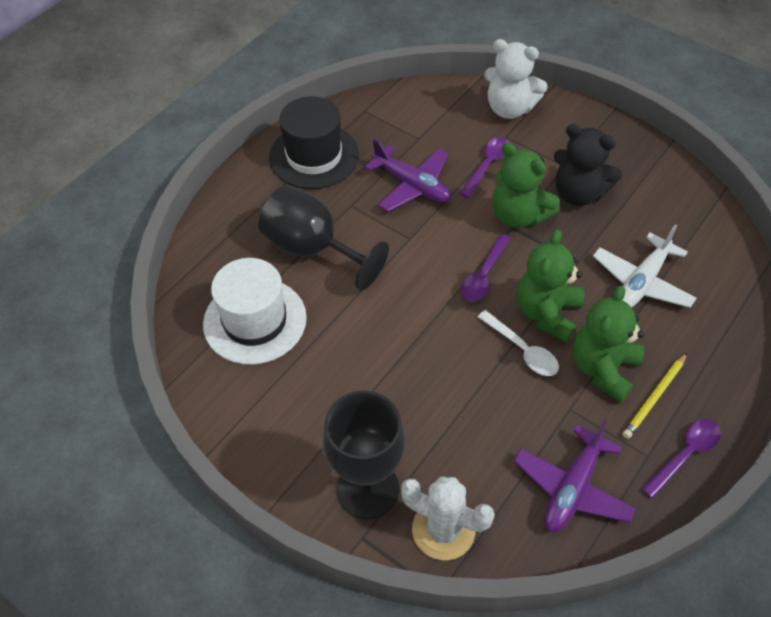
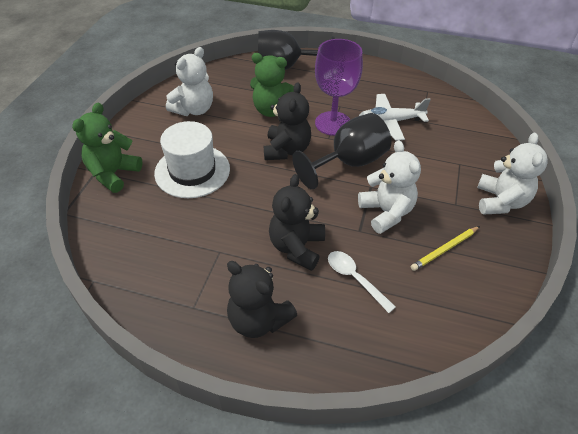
black hat: 1 -> 0
black teddy bear: 1 -> 3
green teddy bear: 3 -> 2
purple goblet: 0 -> 1
purple plane: 2 -> 0
purple spoon: 3 -> 0
white cactus: 1 -> 0
white teddy bear: 1 -> 3

